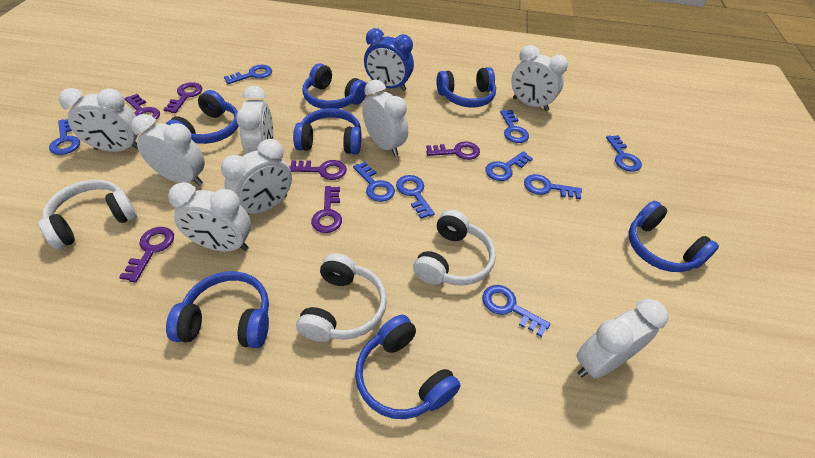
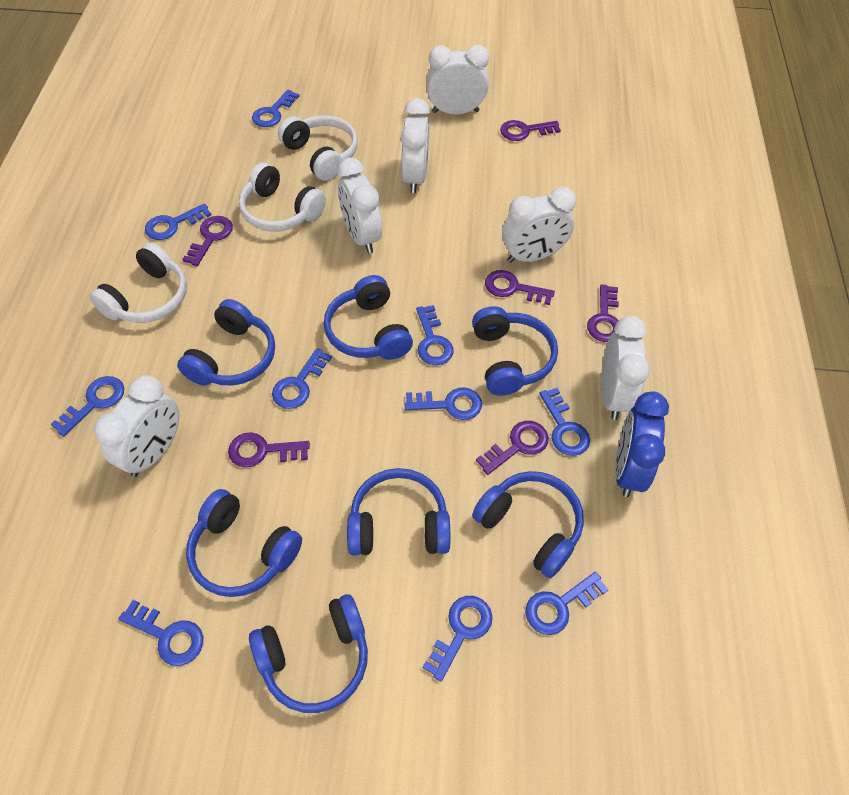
blue key: 9 -> 10
white clock: 8 -> 6

